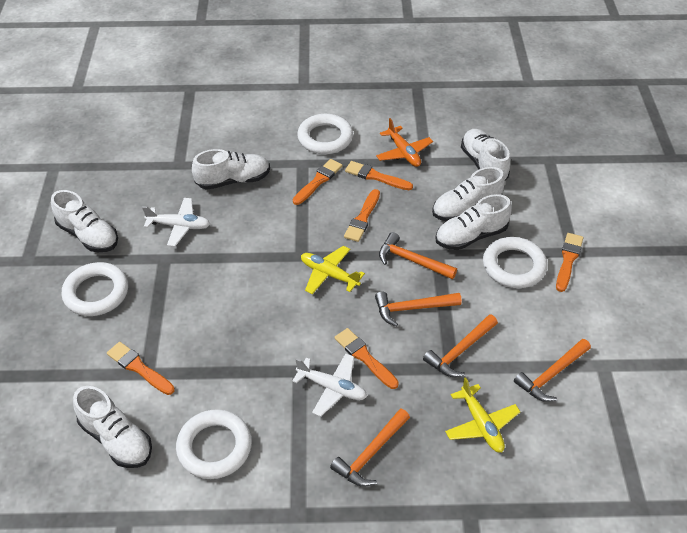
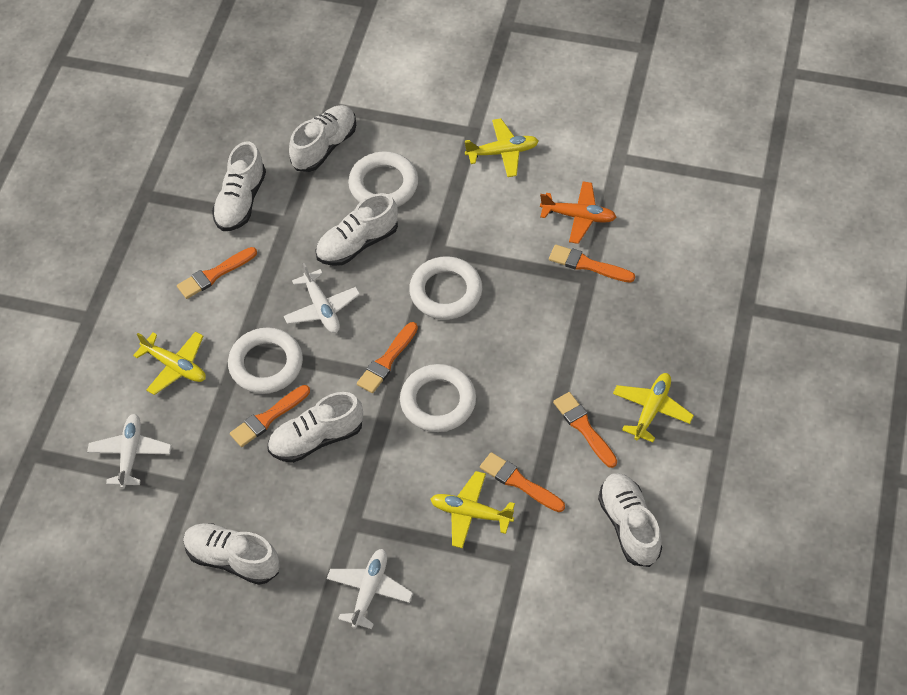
orange hammer: 5 -> 0
white plane: 2 -> 3
yellow plane: 2 -> 4

